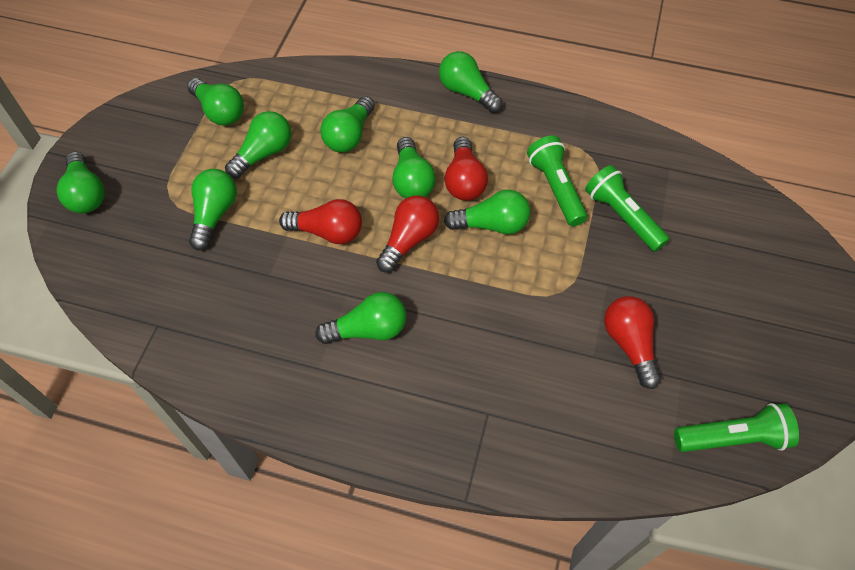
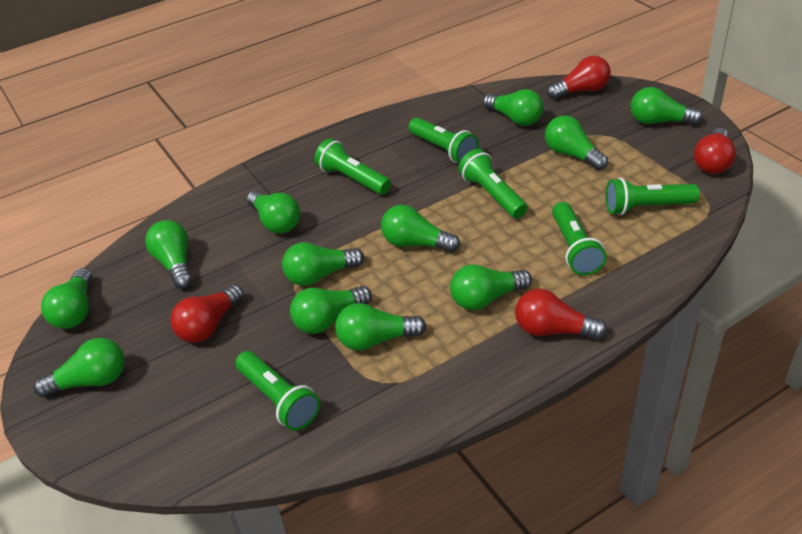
green flashlight: 3 -> 6
green light bulb: 9 -> 12

